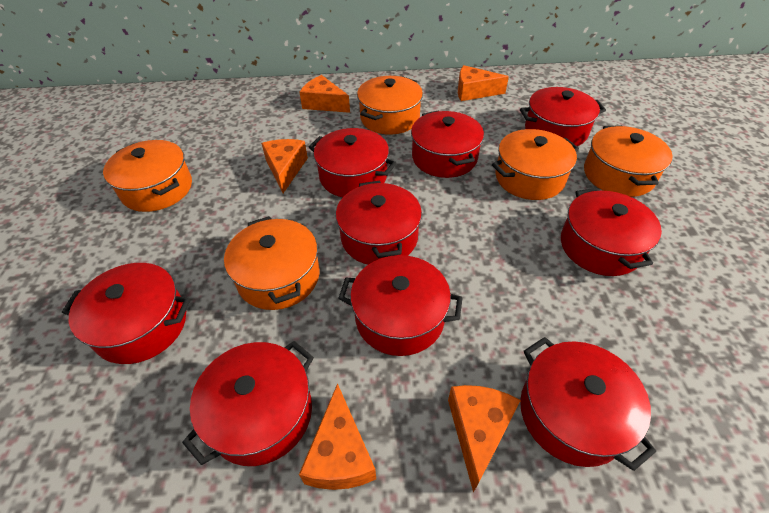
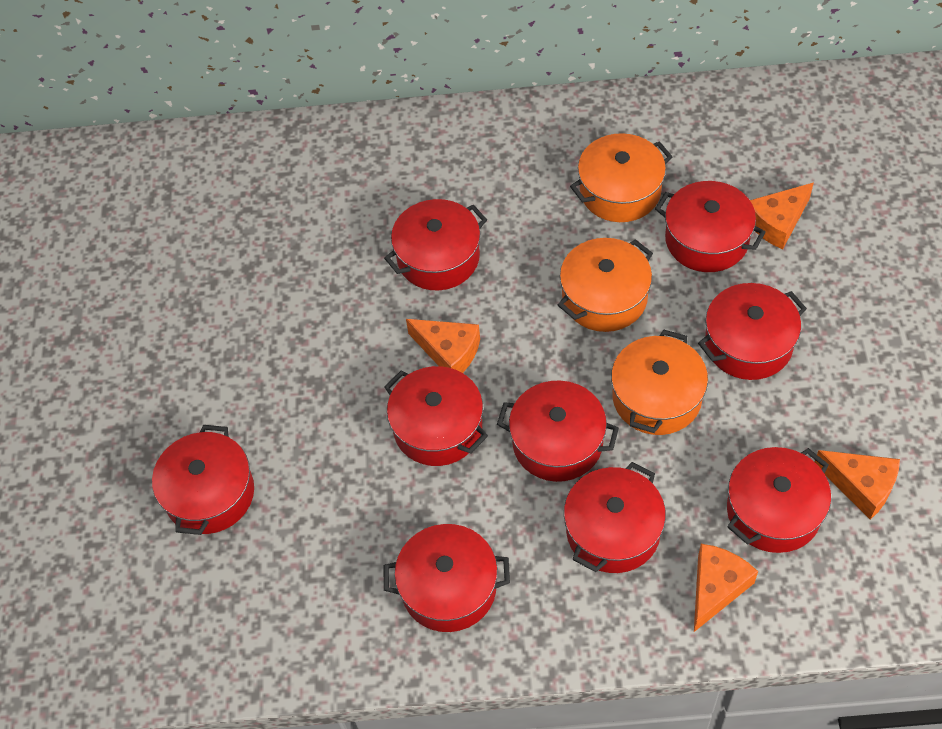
orange cheese: 5 -> 4
orange pot: 5 -> 3

